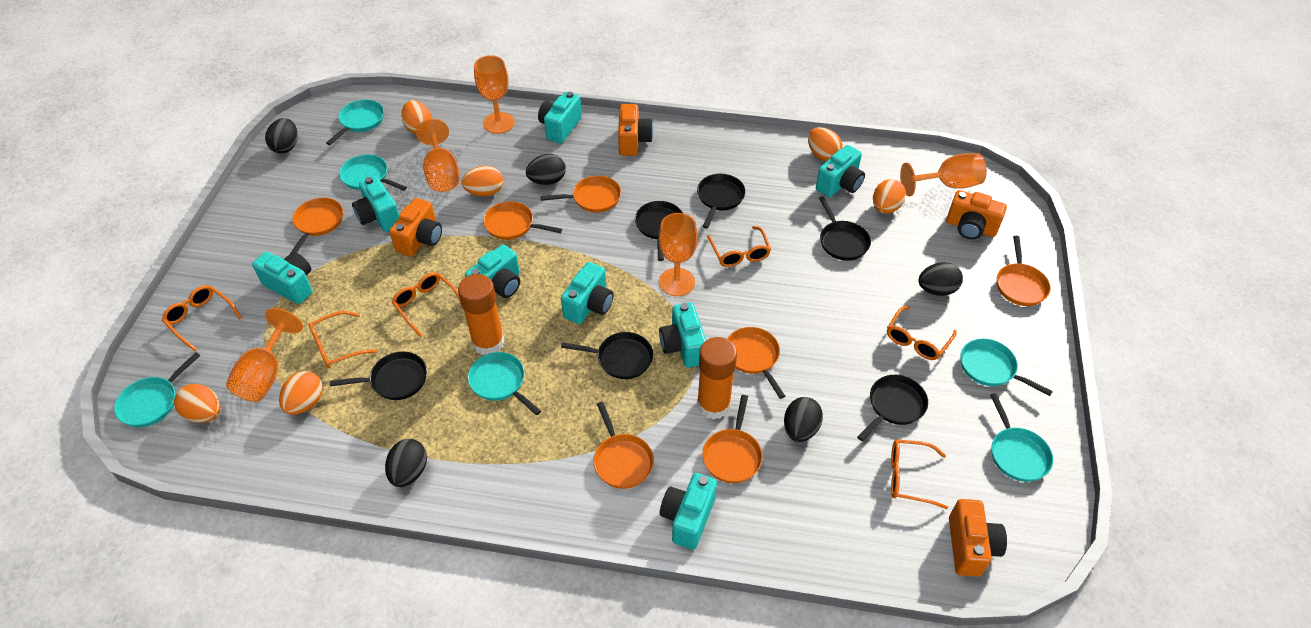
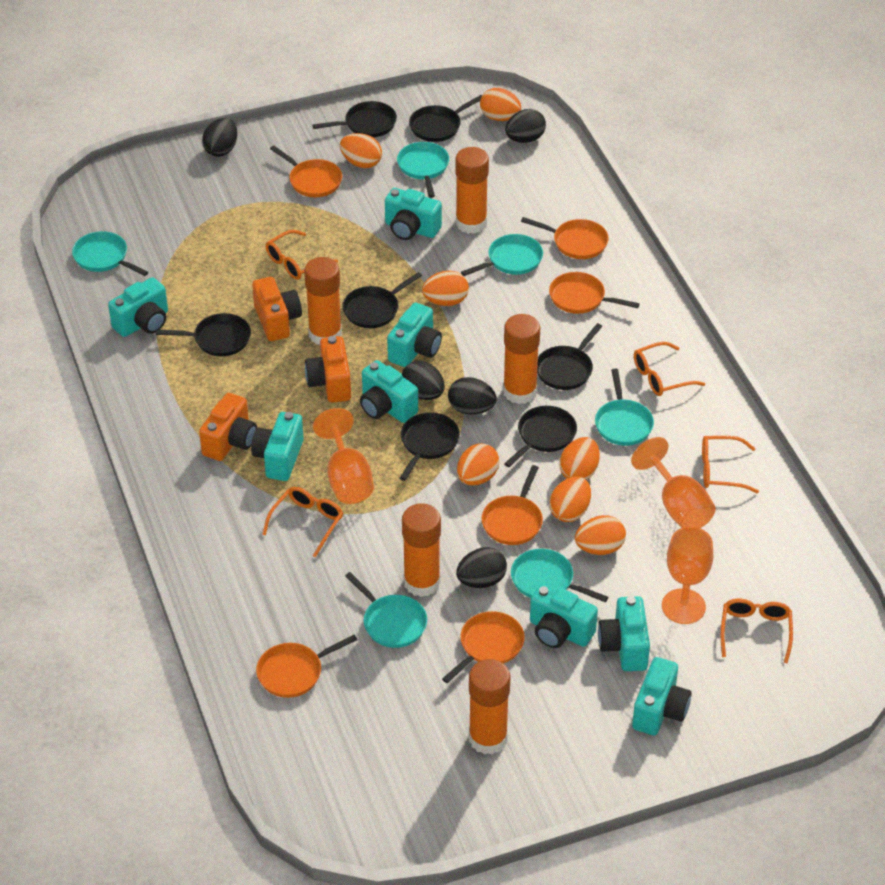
black pan: 6 -> 7
orange camera: 4 -> 3
orange egg: 6 -> 7
orange glasses: 6 -> 5
orange glue stick: 2 -> 5
orange goblet: 5 -> 3
orange pan: 7 -> 6

